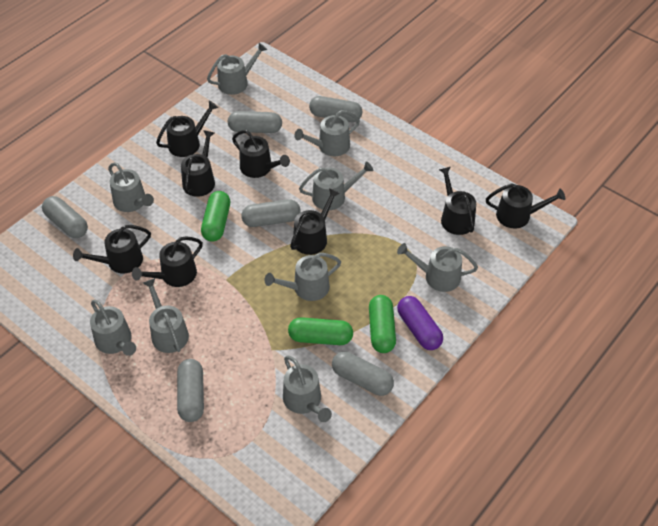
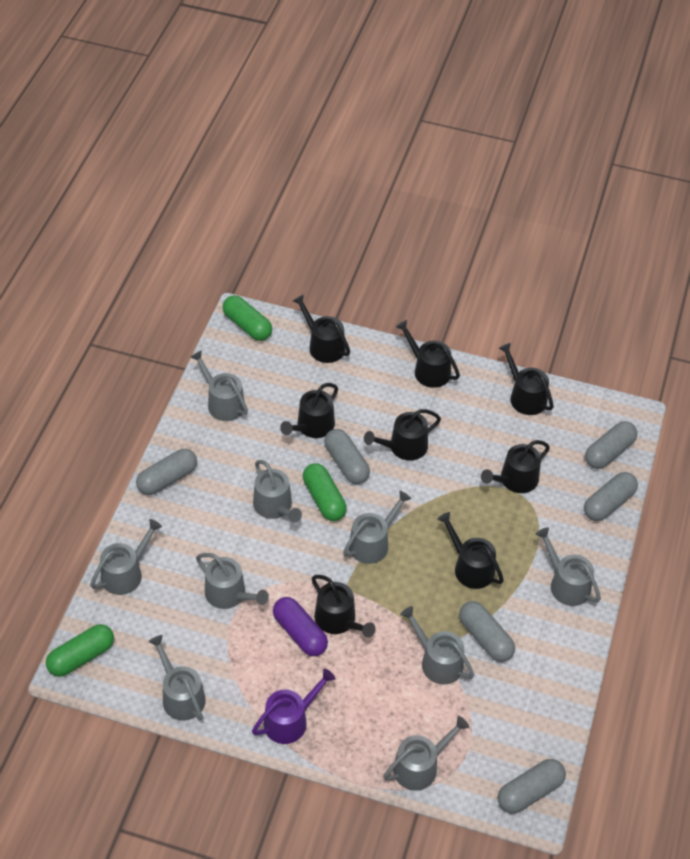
purple watering can: 0 -> 1

